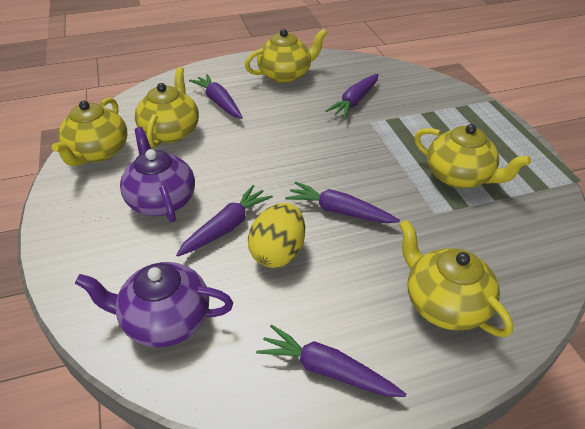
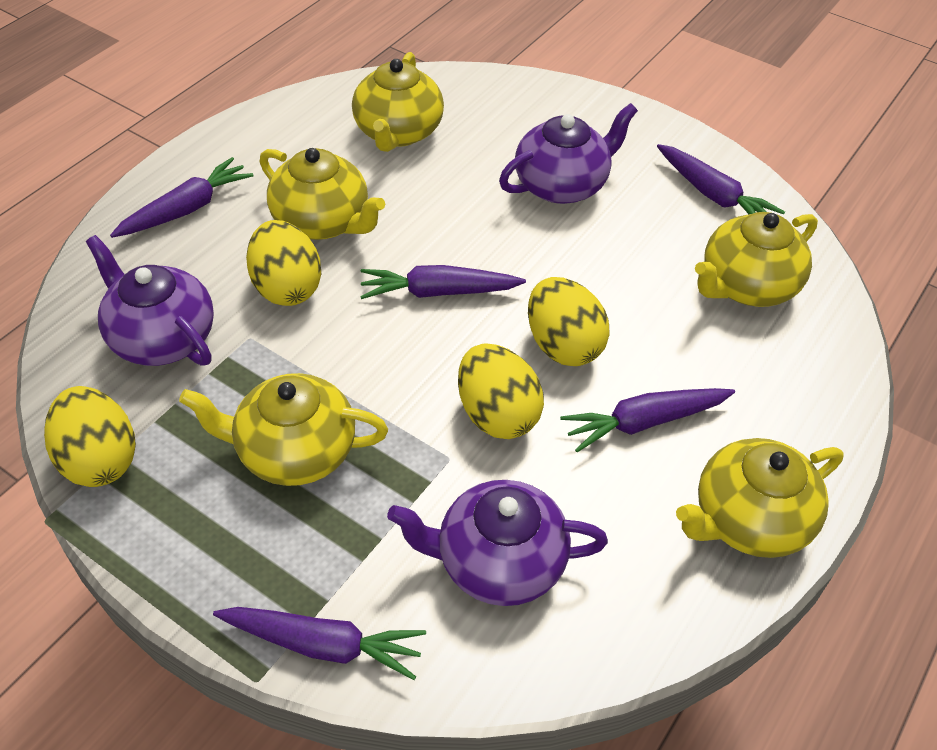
purple teapot: 2 -> 3
yellow egg: 1 -> 4

